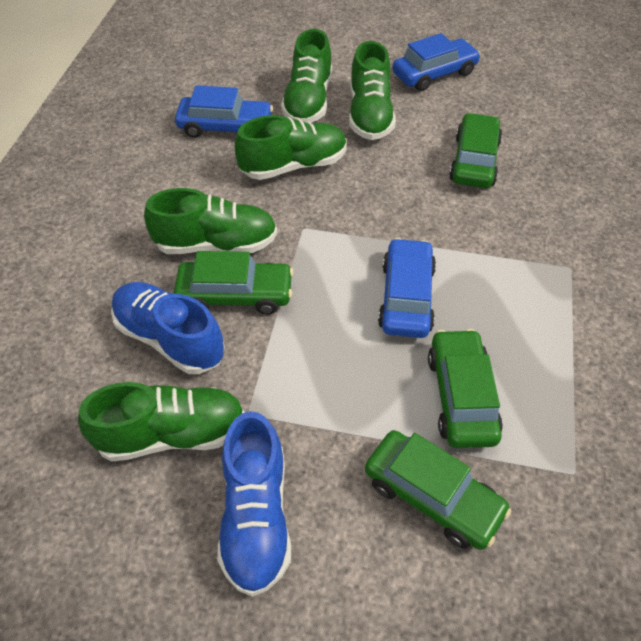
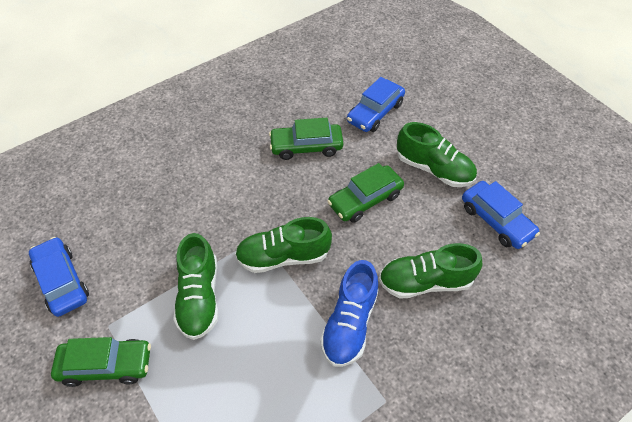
blue shoe: 2 -> 1
green car: 4 -> 3
green shoe: 5 -> 4

